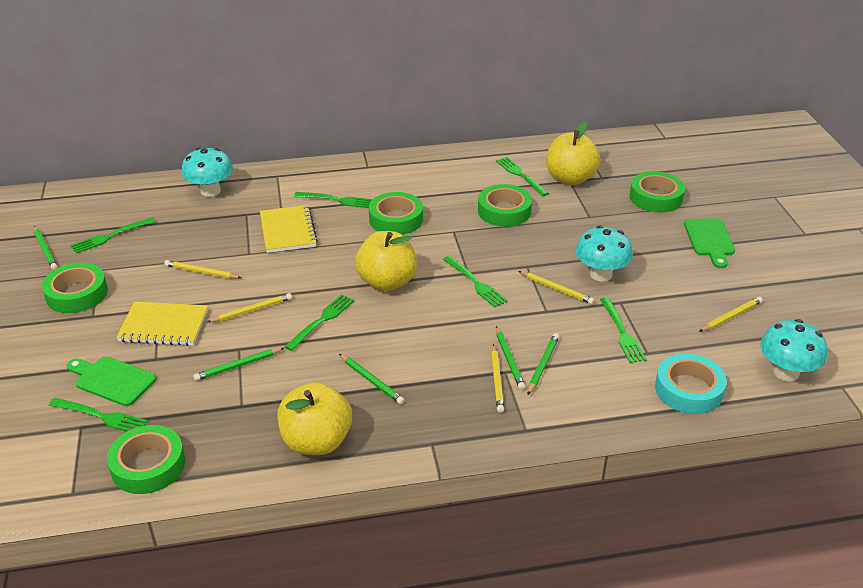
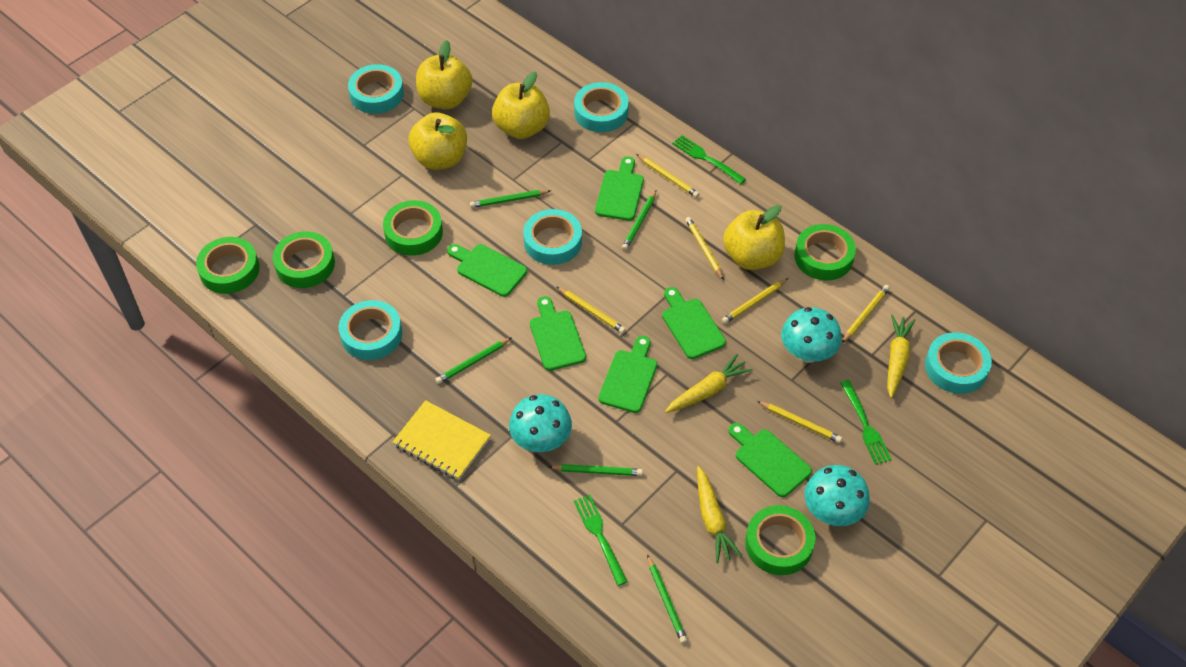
green cutting board: 2 -> 6
green fork: 7 -> 3
turquoise tape: 1 -> 5
yellow apple: 3 -> 4
yellow carrot: 0 -> 3
yellow notebook: 2 -> 1
yellow pencil: 5 -> 6

